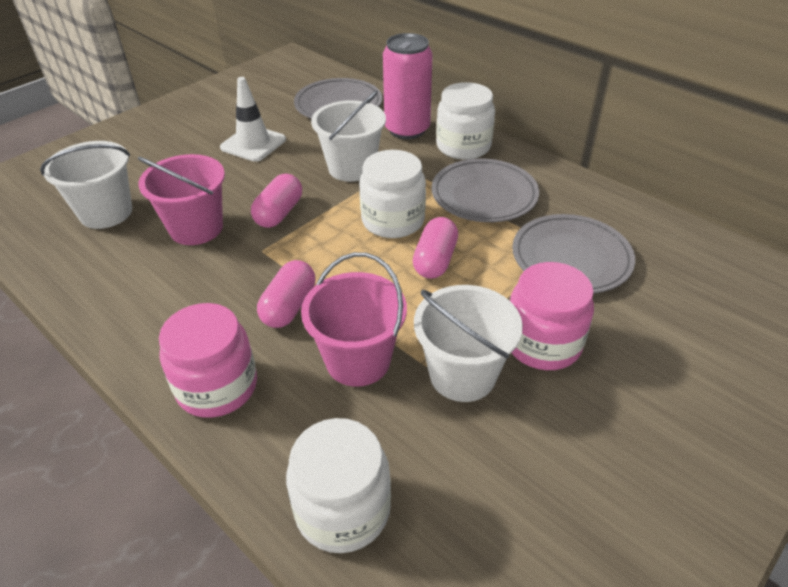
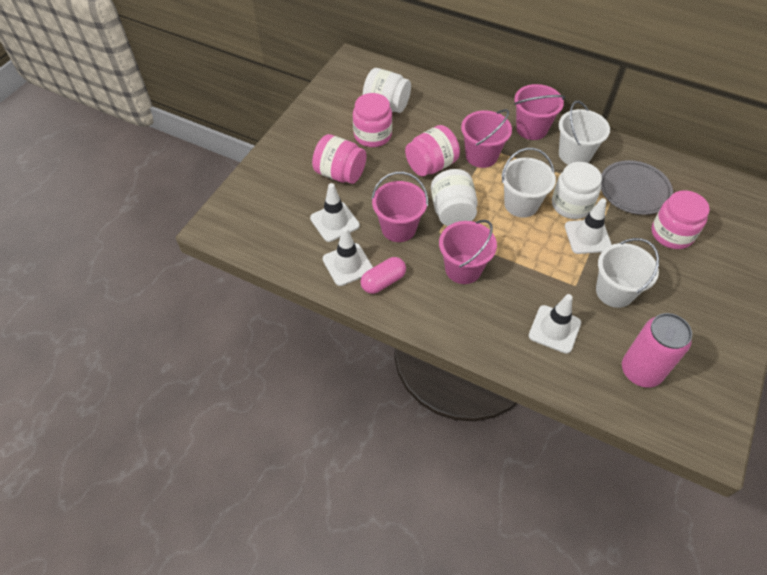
grey plate: 3 -> 1
pink bucket: 2 -> 4
pink capsule: 3 -> 1
pink jar: 2 -> 4
white traffic cone: 1 -> 4

